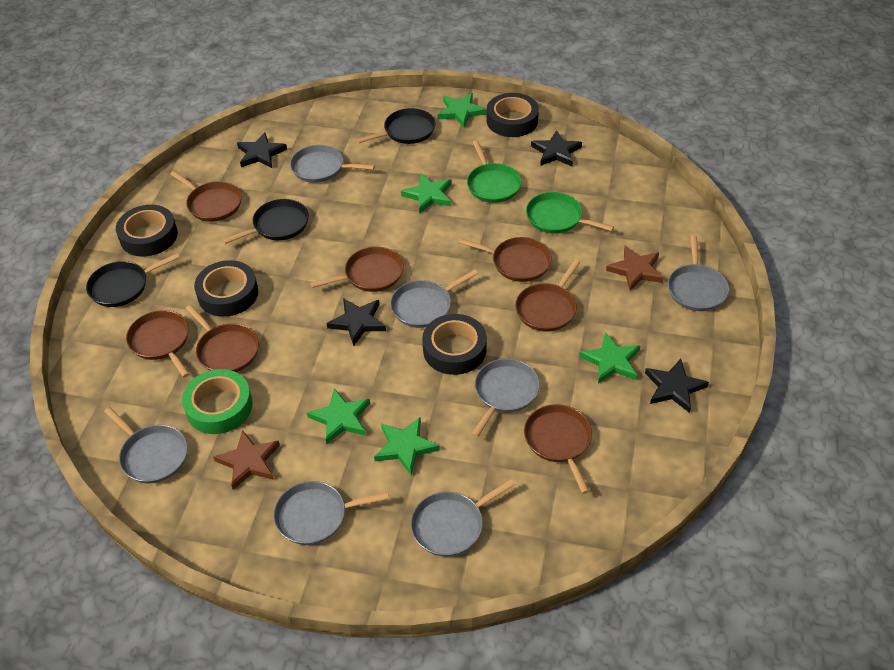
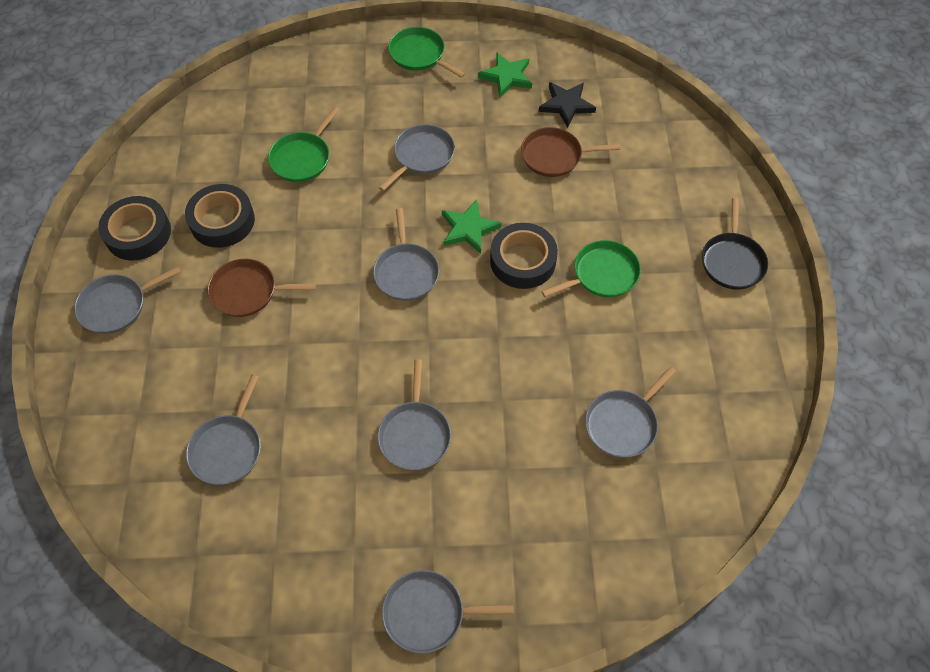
black pan: 3 -> 1
black star: 4 -> 1
black tape: 4 -> 3
brown pan: 7 -> 2
brown star: 2 -> 0
green pan: 2 -> 3
green star: 5 -> 2
green tape: 1 -> 0

